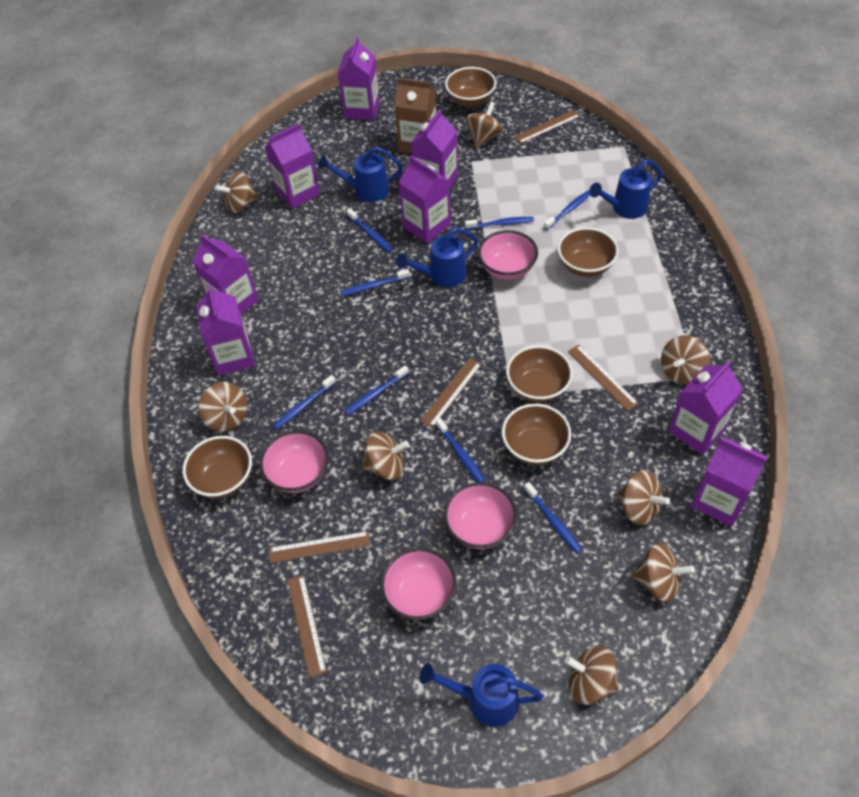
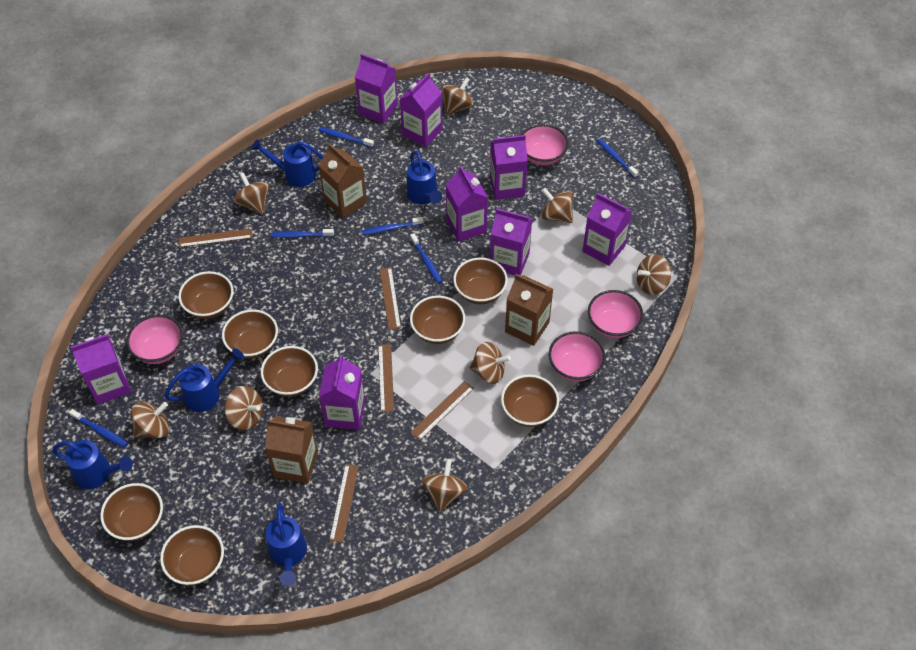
blue toothbrush: 8 -> 6
blue watering can: 4 -> 5
brown bowl: 5 -> 8
brown carton: 1 -> 3

